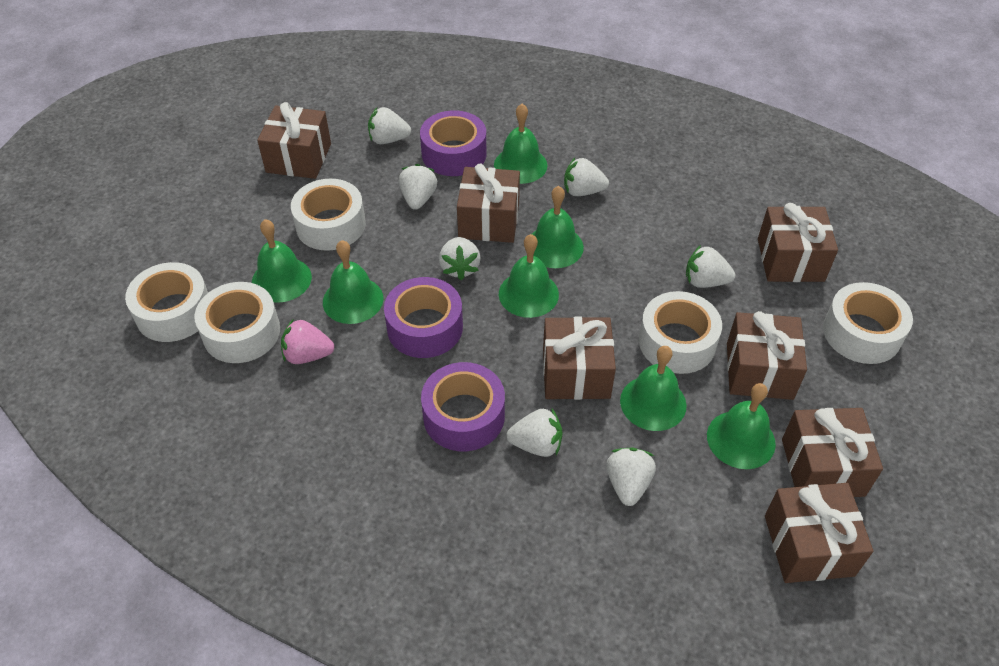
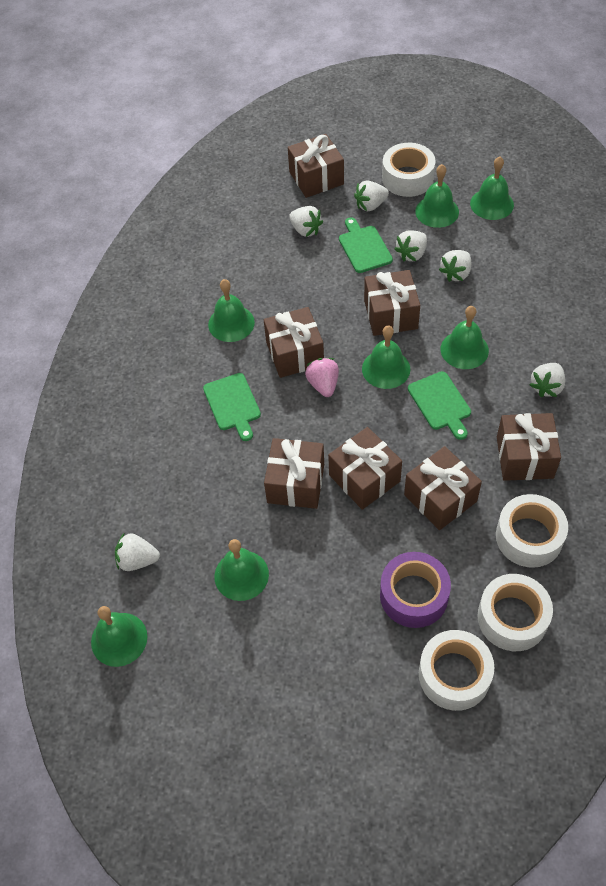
green cutting board: 0 -> 3
purple tape: 3 -> 1
white strawberry: 7 -> 6
white tape: 5 -> 4

